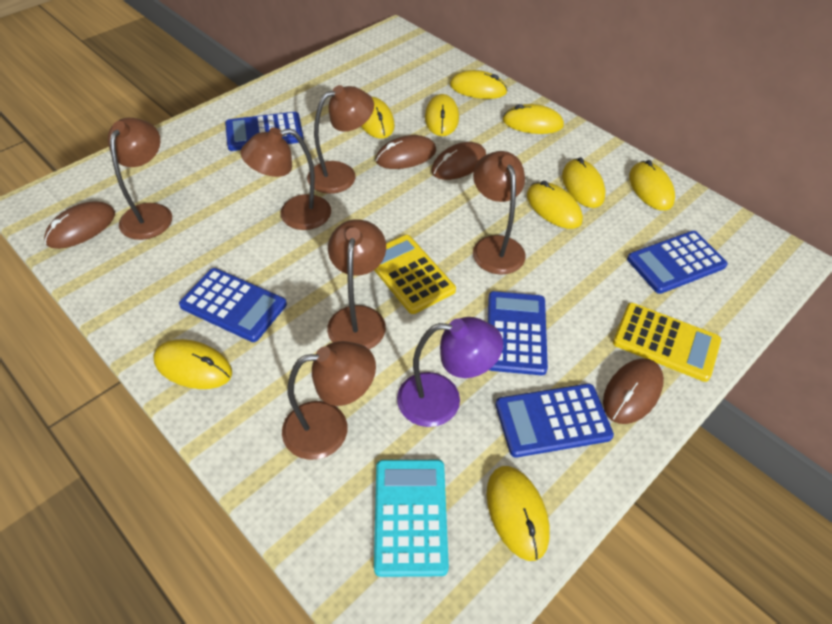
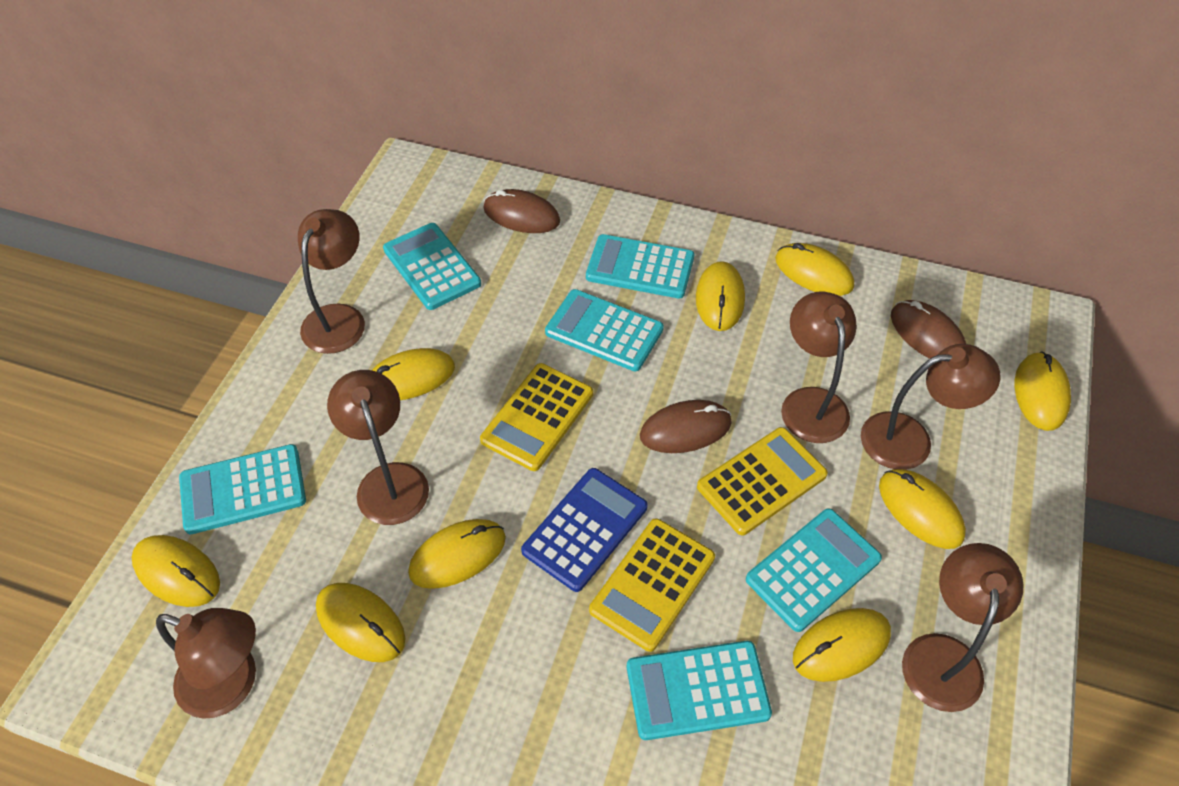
blue calculator: 5 -> 1
brown mouse: 4 -> 3
purple lamp: 1 -> 0
turquoise calculator: 1 -> 6
yellow calculator: 2 -> 3

